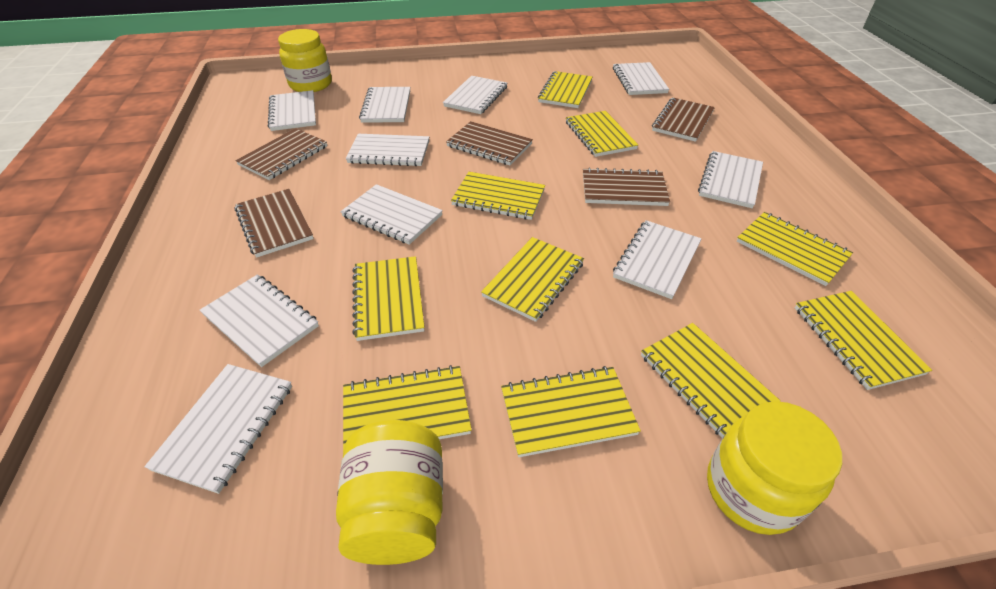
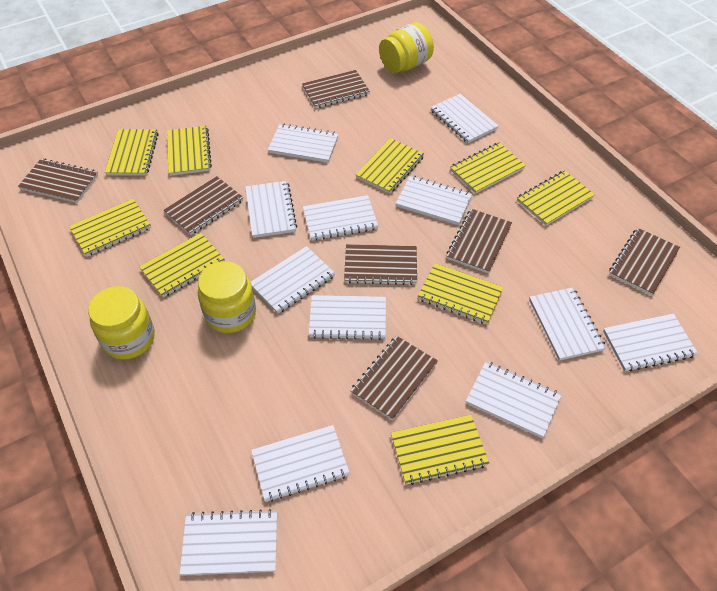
brown notebook: 5 -> 7
white notebook: 10 -> 12
yellow notebook: 10 -> 9

